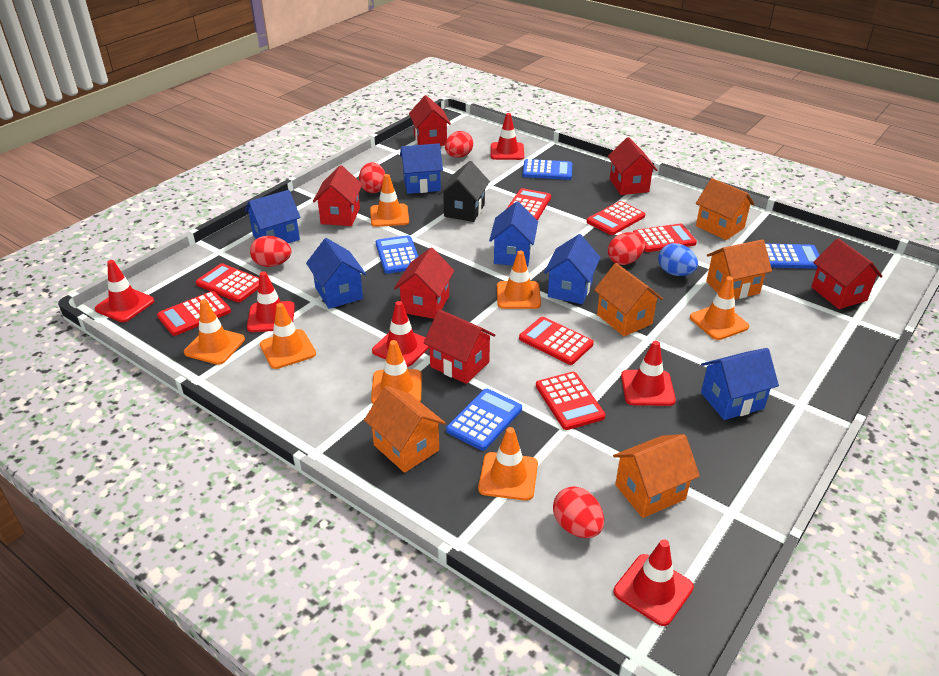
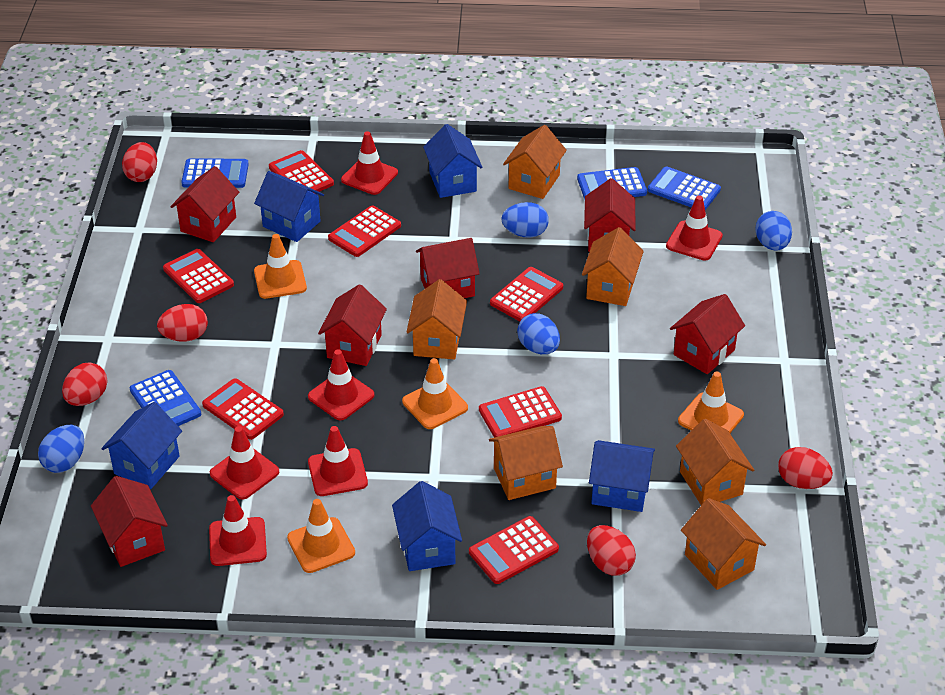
black house: 1 -> 0
blue egg: 1 -> 4
blue house: 6 -> 5
orange house: 5 -> 6
orange traffic cone: 7 -> 4

